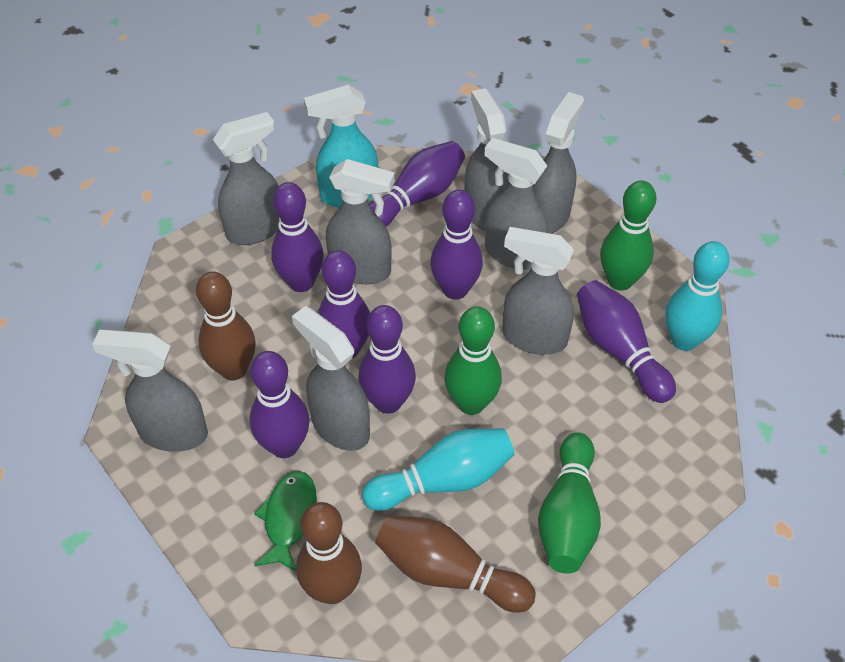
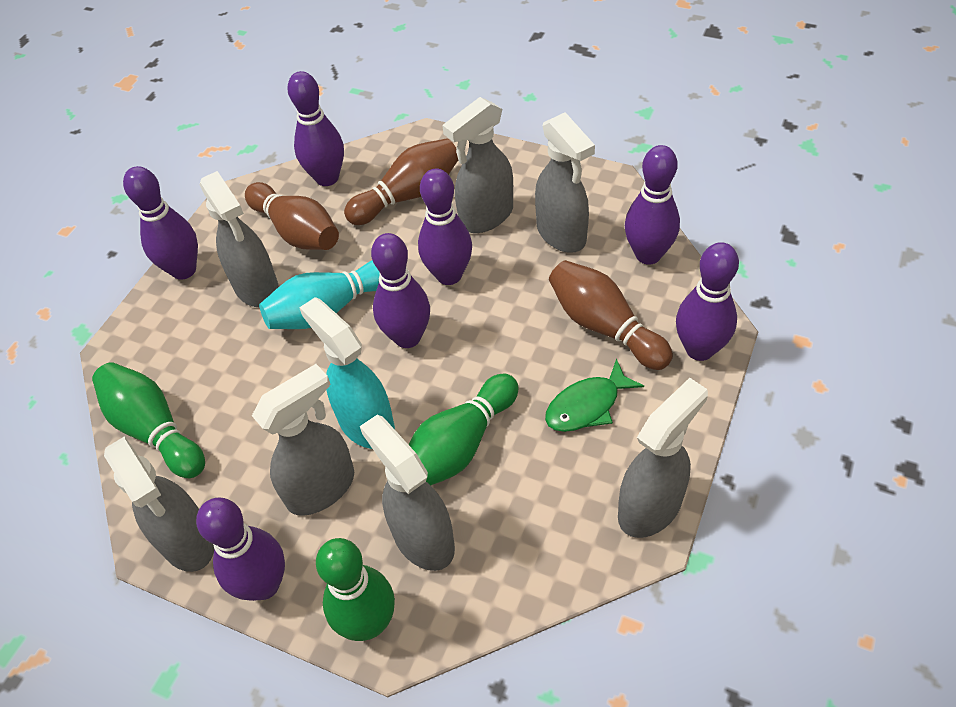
grey spray bottle: 8 -> 7
turquoise bowling pin: 2 -> 1

